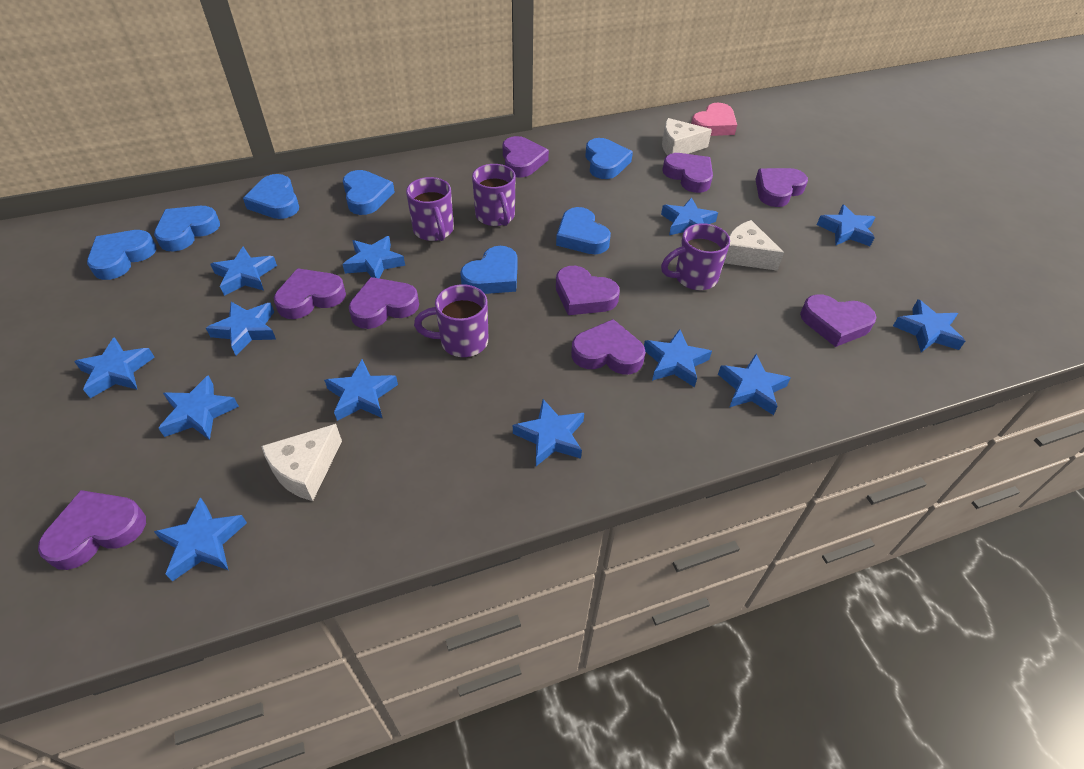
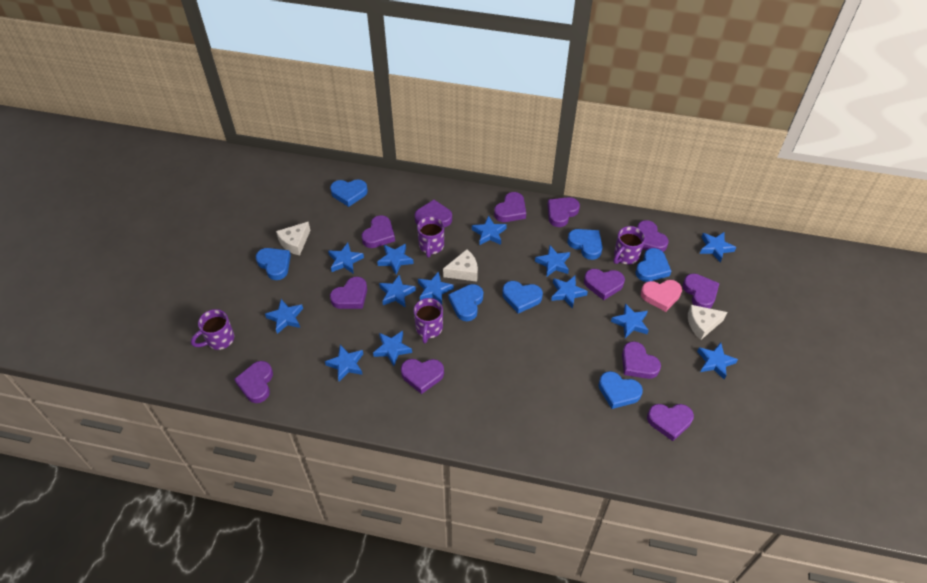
purple heart: 9 -> 12

